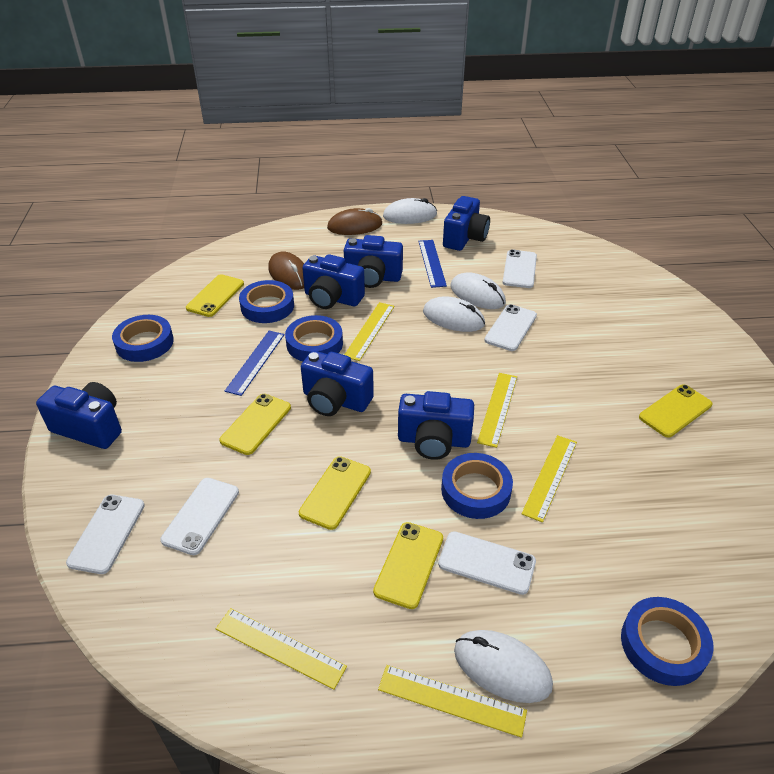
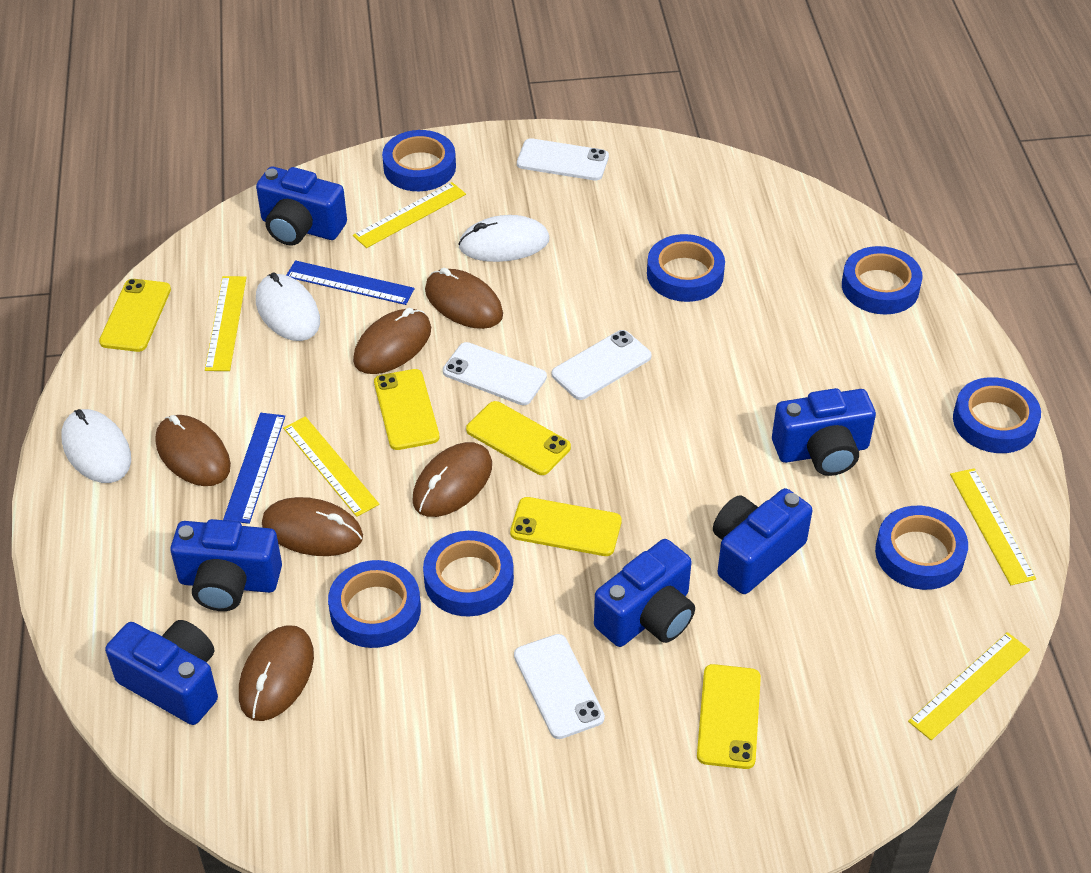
blue tape: 5 -> 7
brown mouse: 2 -> 6
white mouse: 4 -> 3
white phone: 5 -> 4

